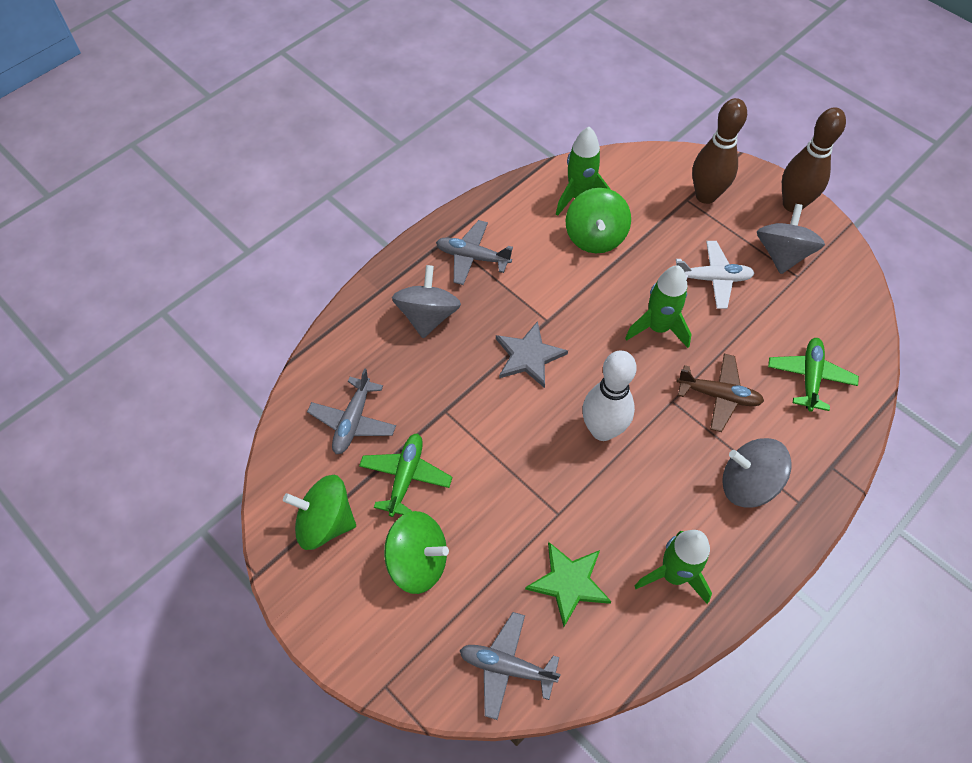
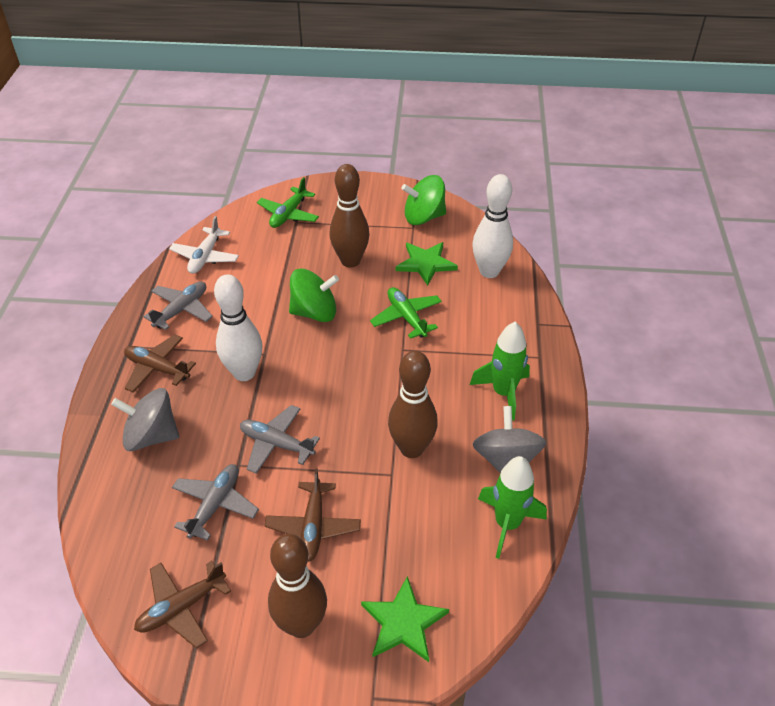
brown bowling pin: 2 -> 3
brown plane: 1 -> 3
green rocket: 3 -> 2
green spinning top: 3 -> 2
green star: 1 -> 2
grey spinning top: 3 -> 2
grey star: 1 -> 0
white bowling pin: 1 -> 2

